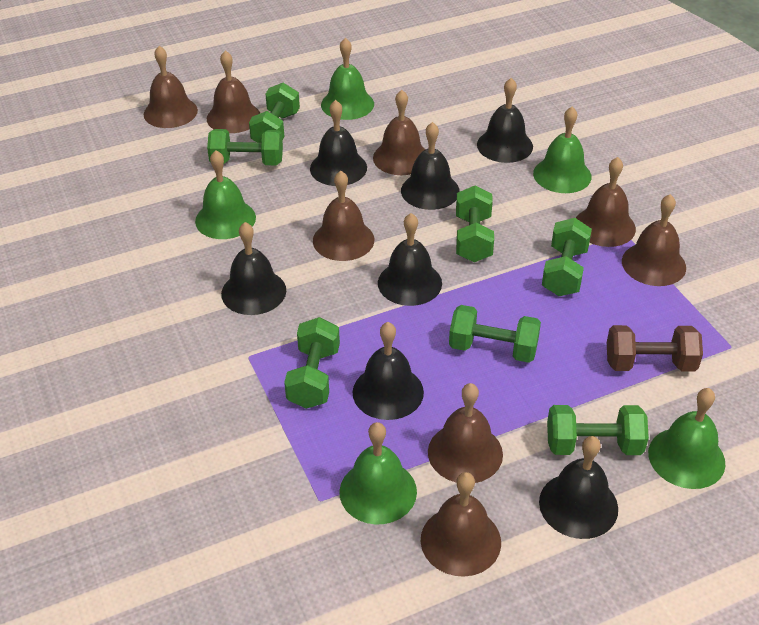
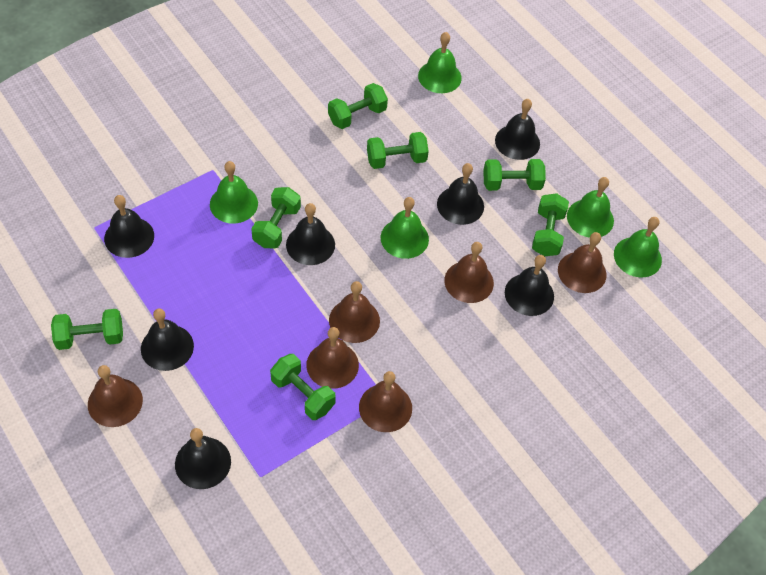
brown bell: 8 -> 6
brown dumbbell: 1 -> 0

